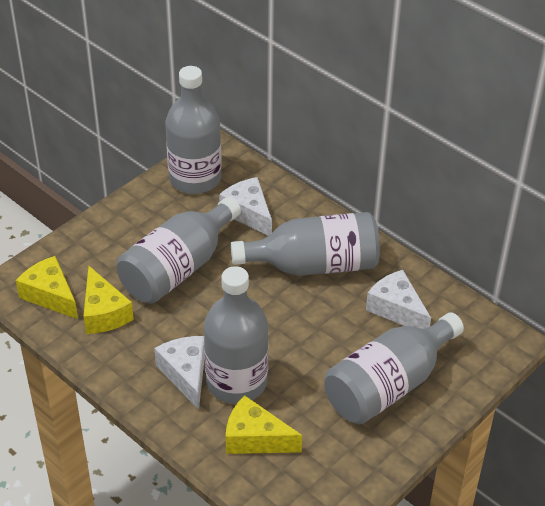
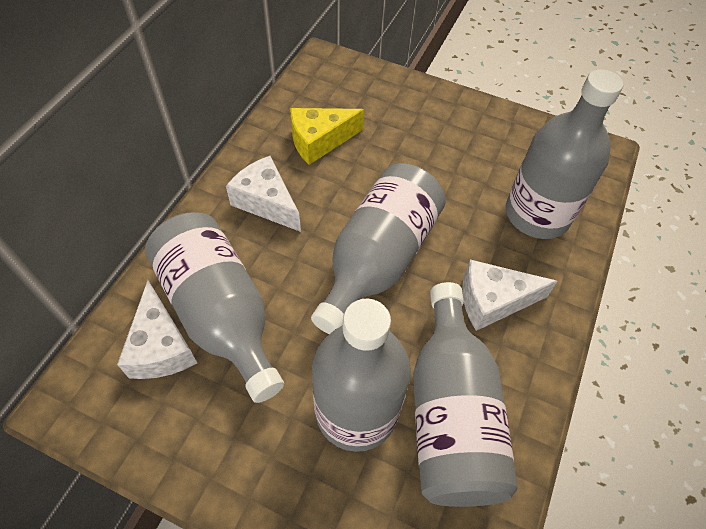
yellow cheese: 3 -> 1

